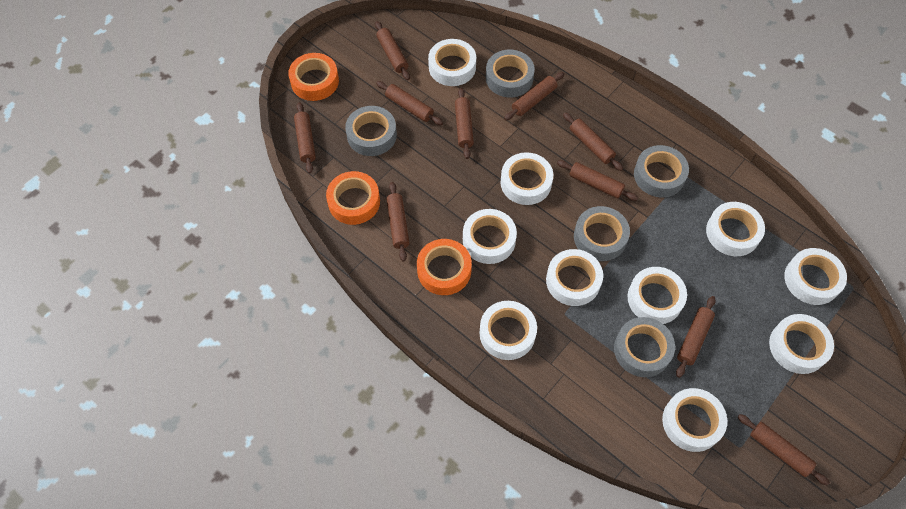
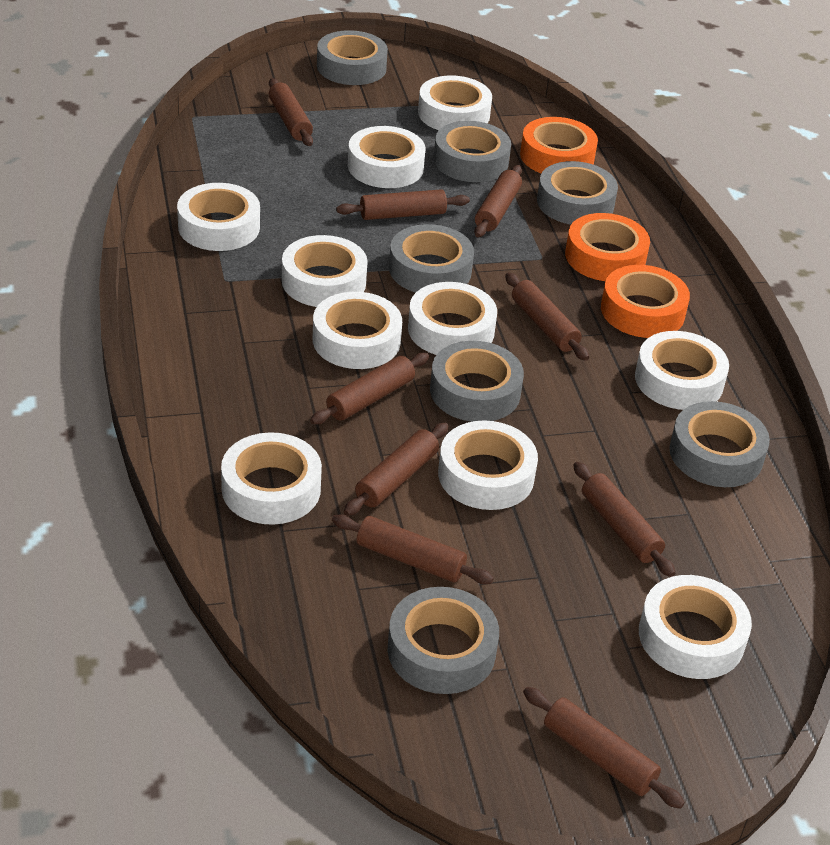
brown rolling pin: 10 -> 9
grey tape: 5 -> 7

